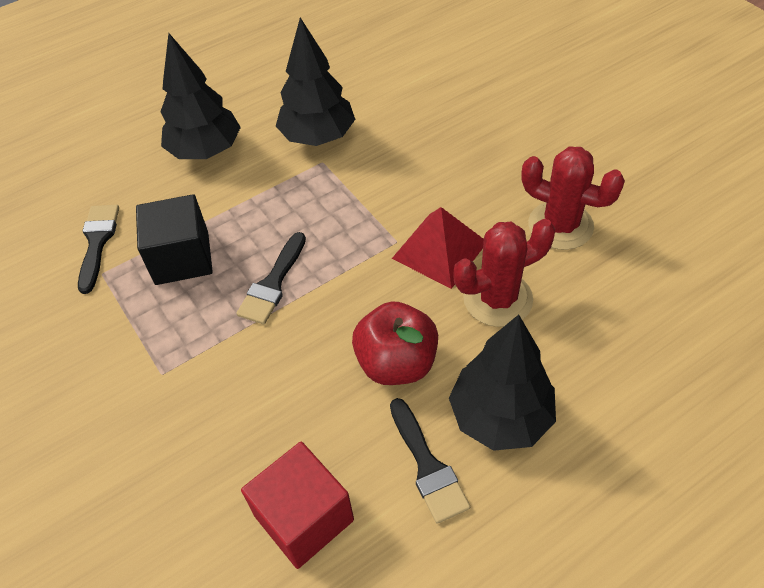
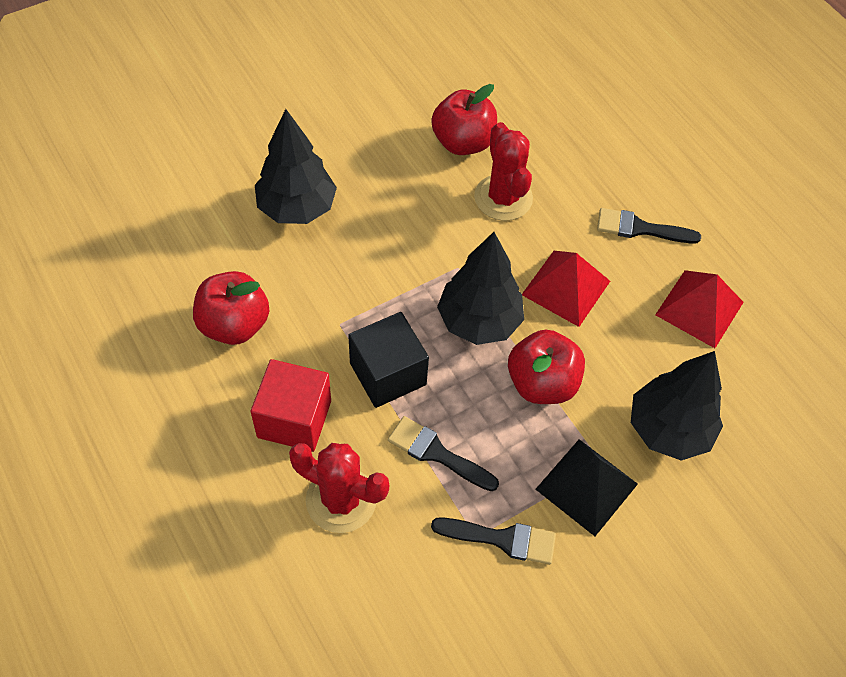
black pyramid: 0 -> 1
red apple: 1 -> 3
red pyramid: 1 -> 2

